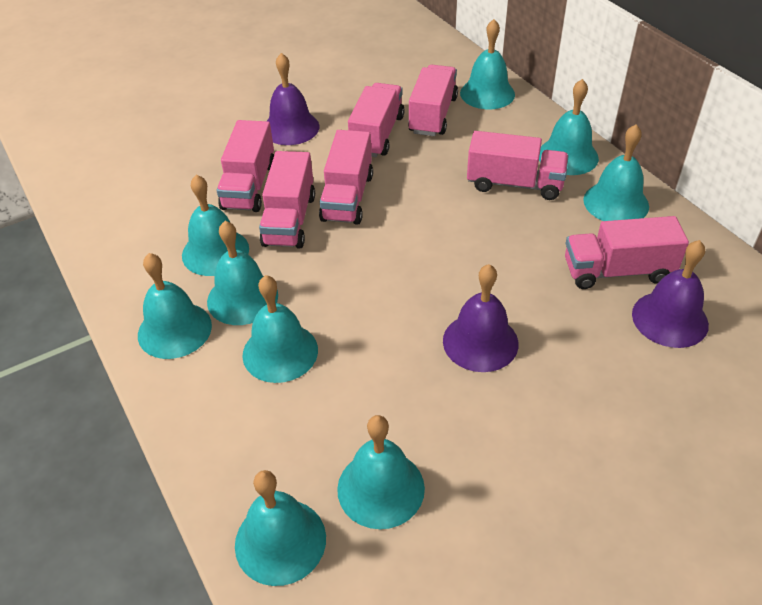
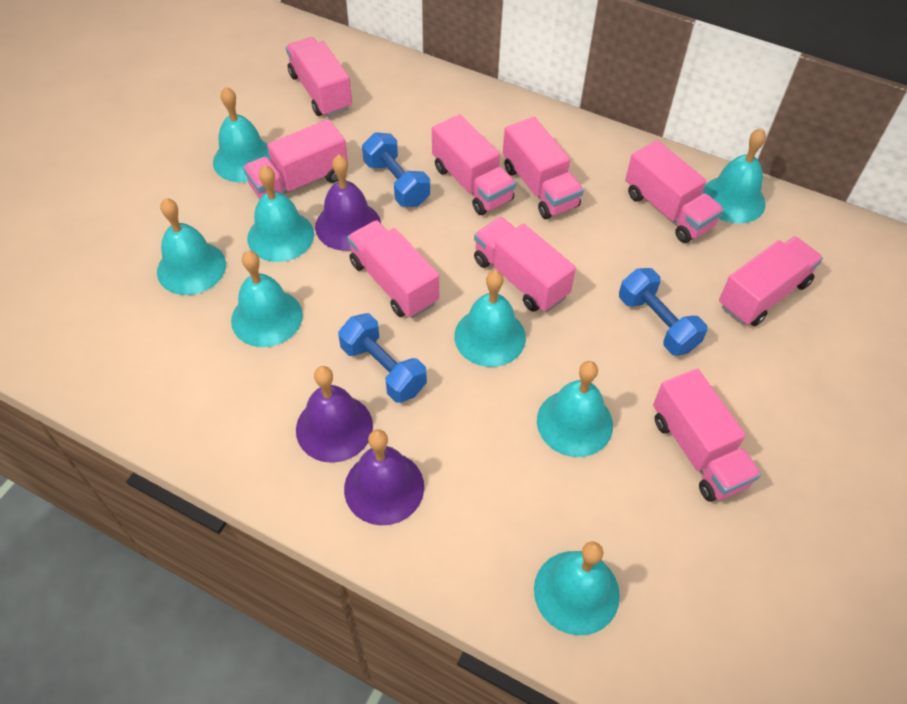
blue dumbbell: 0 -> 3
pink truck: 7 -> 9
turquoise bell: 9 -> 8

